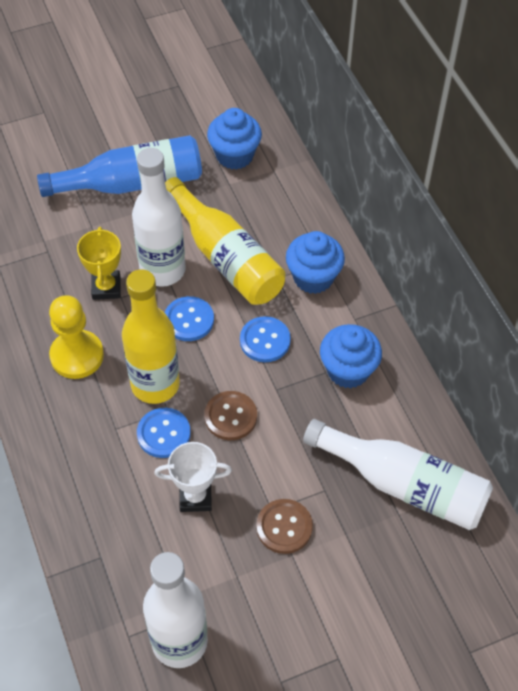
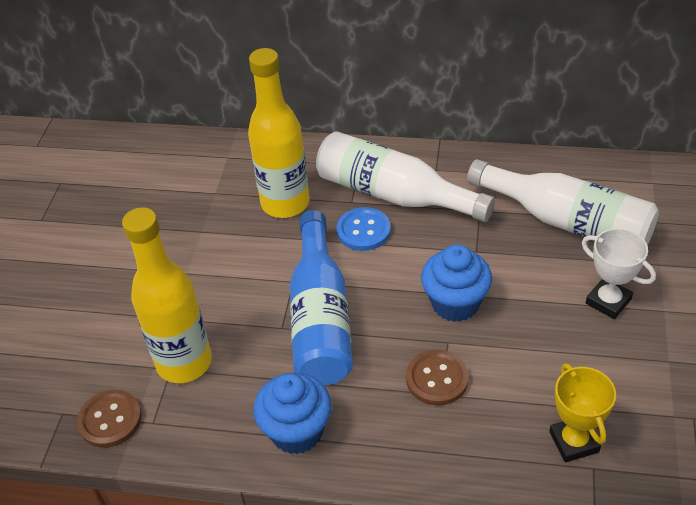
blue button: 3 -> 1
blue cupcake: 3 -> 2
white bottle: 3 -> 2
yellow pawn: 1 -> 0

